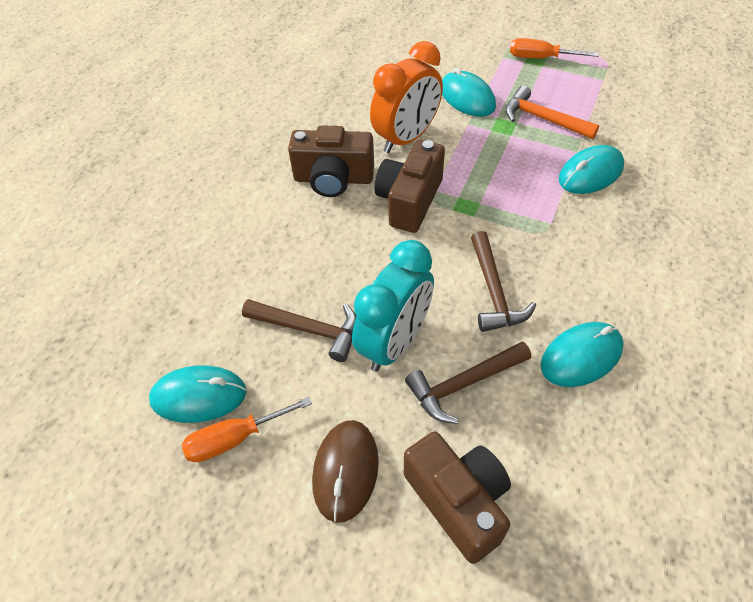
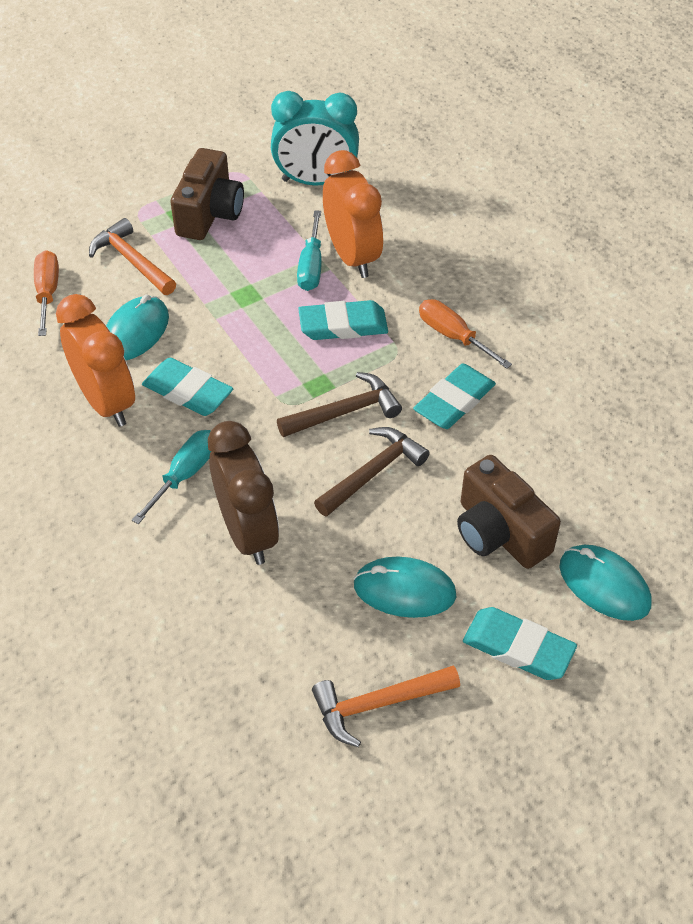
brown camera: 3 -> 2
brown clock: 0 -> 1
brown hammer: 3 -> 2
brown mouse: 1 -> 0
orange clock: 1 -> 2
orange hammer: 1 -> 2
turquoise eraser: 0 -> 4
turquoise mouse: 4 -> 3
turquoise screwdriver: 0 -> 2

